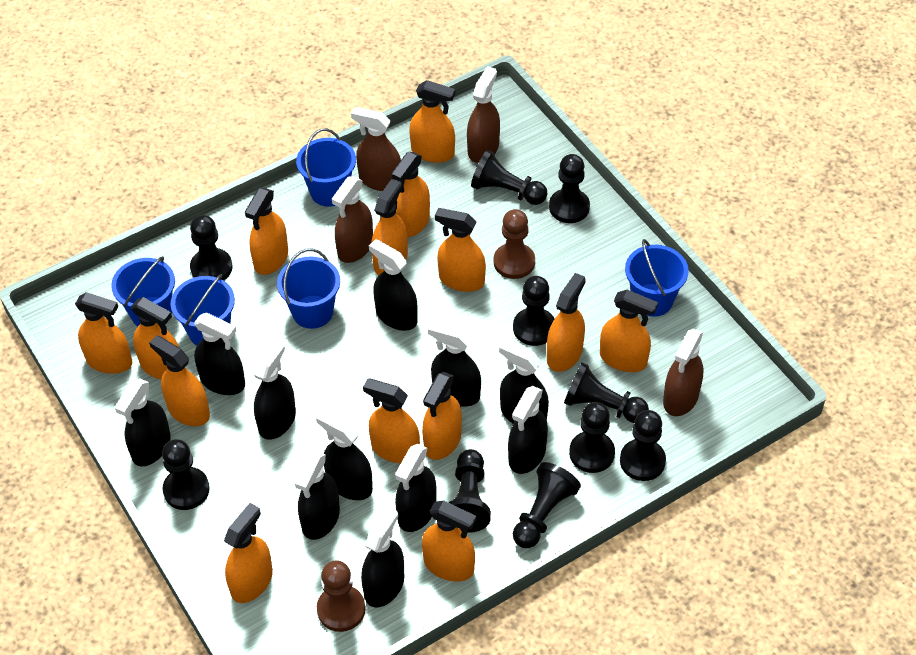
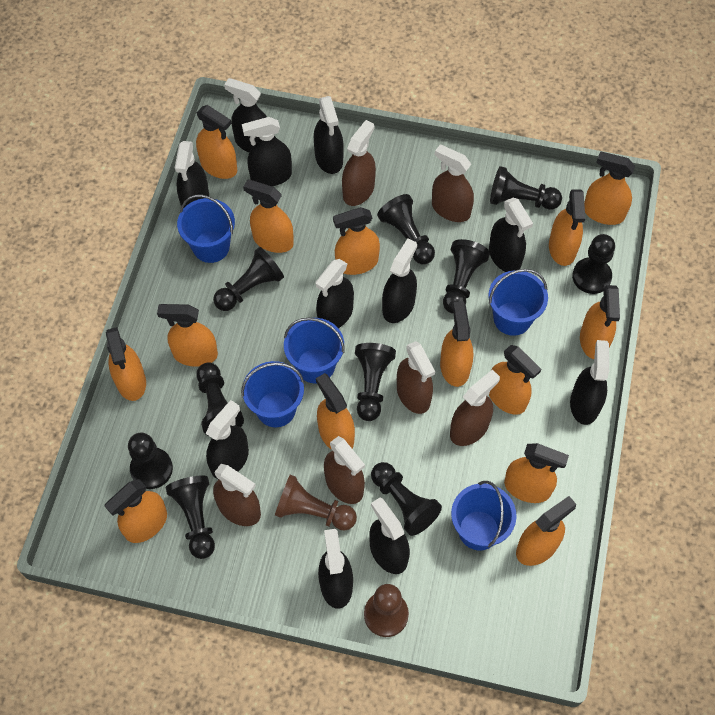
brown spray bottle: 4 -> 6

